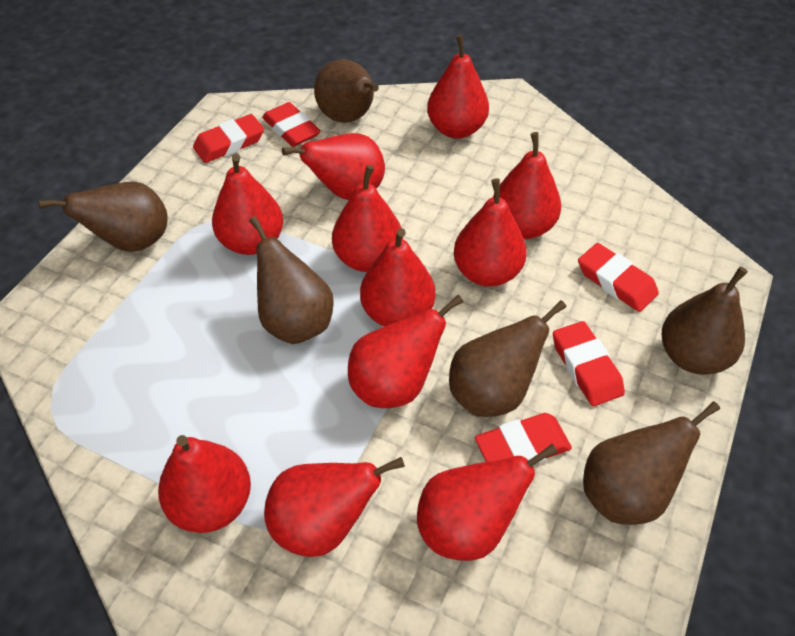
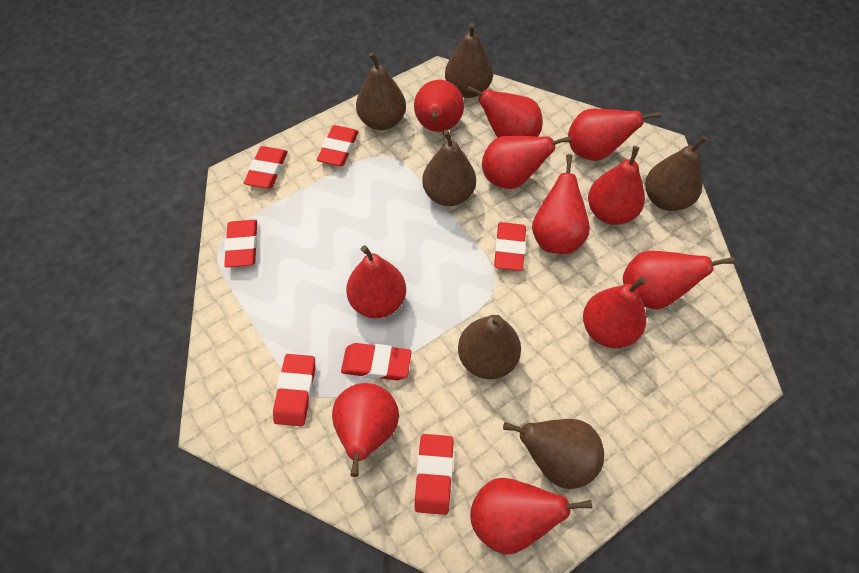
red eraser: 5 -> 7

